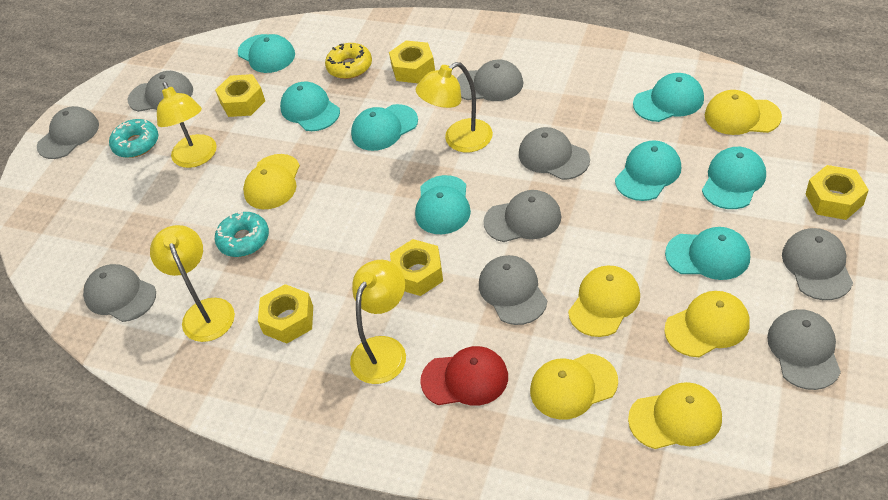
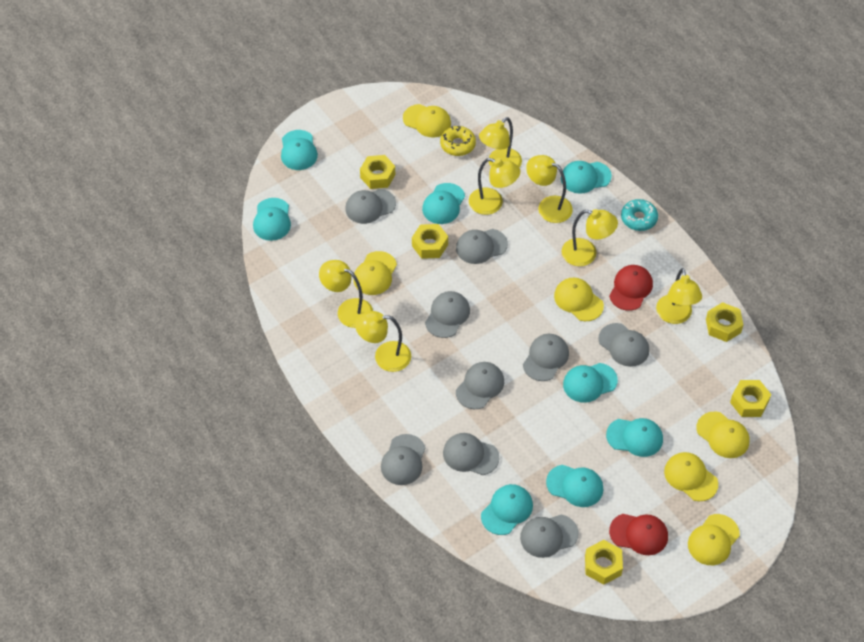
red cap: 1 -> 2
turquoise donut: 2 -> 1
yellow lamp: 4 -> 7

